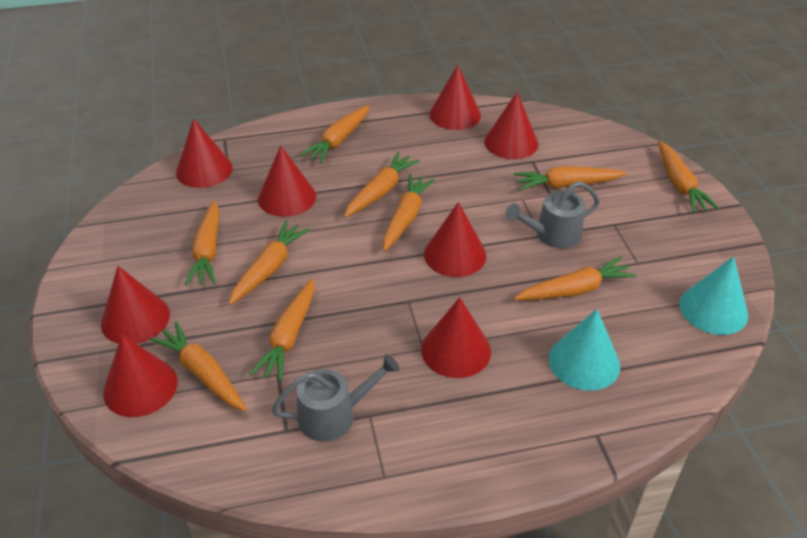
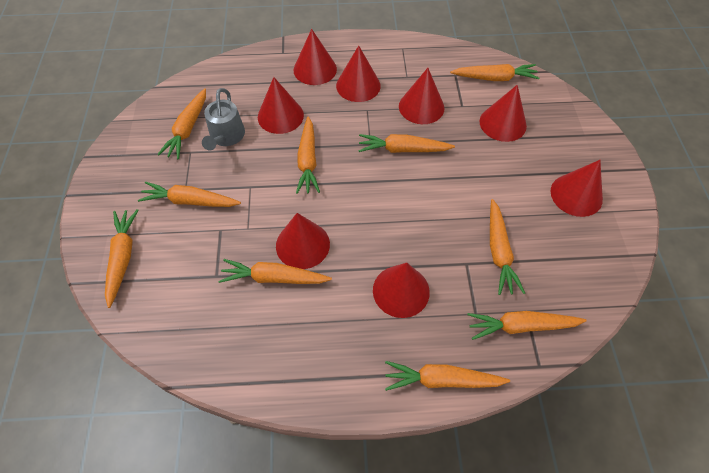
grey watering can: 2 -> 1
turquoise cone: 2 -> 0

